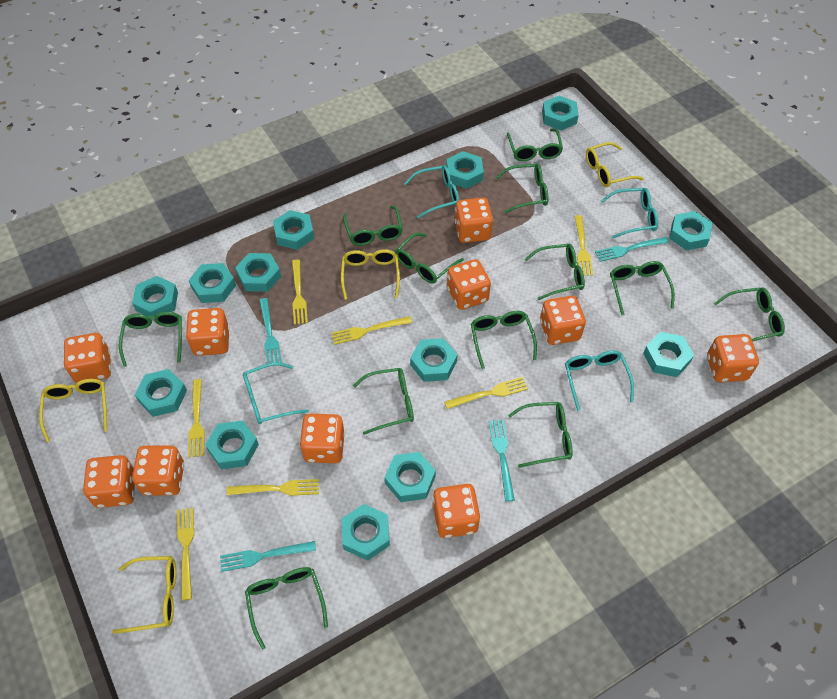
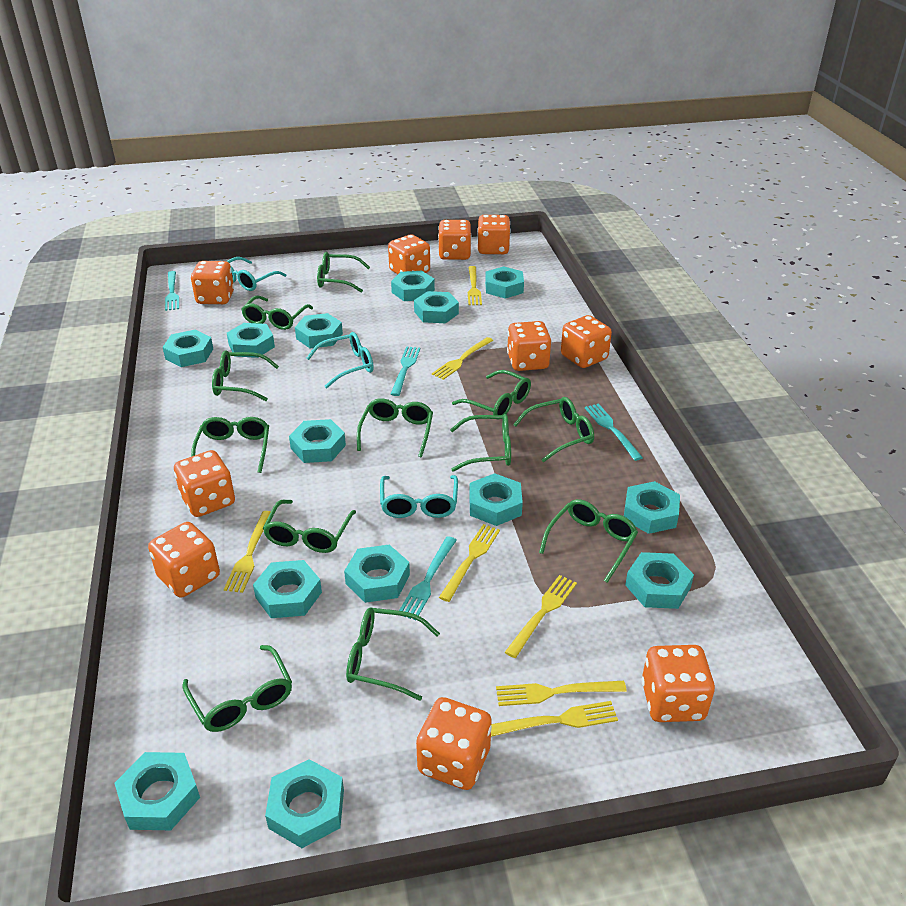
turquoise glasses: 4 -> 3
turquoise nut: 13 -> 14
yellow glasses: 4 -> 0

